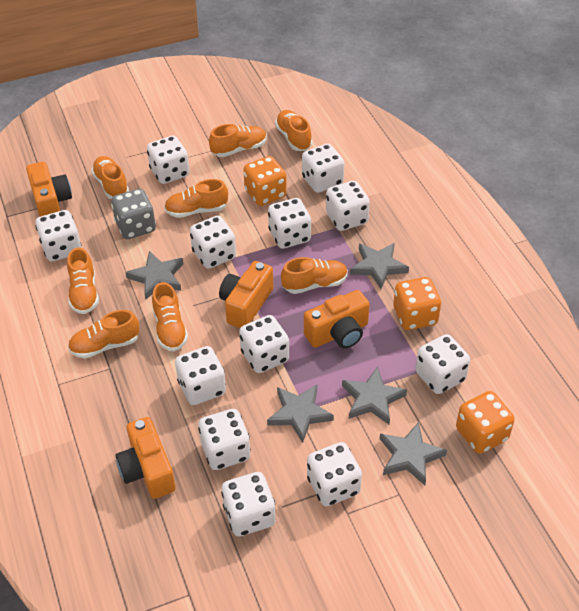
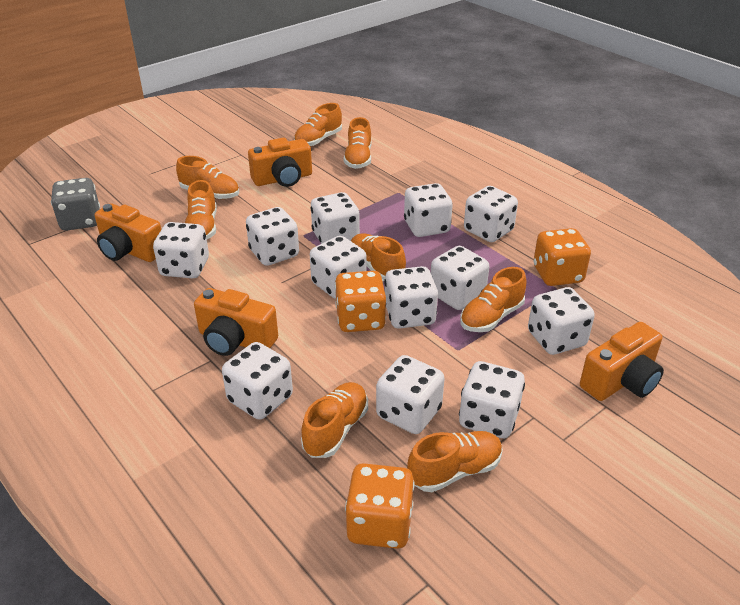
grey star: 5 -> 0

